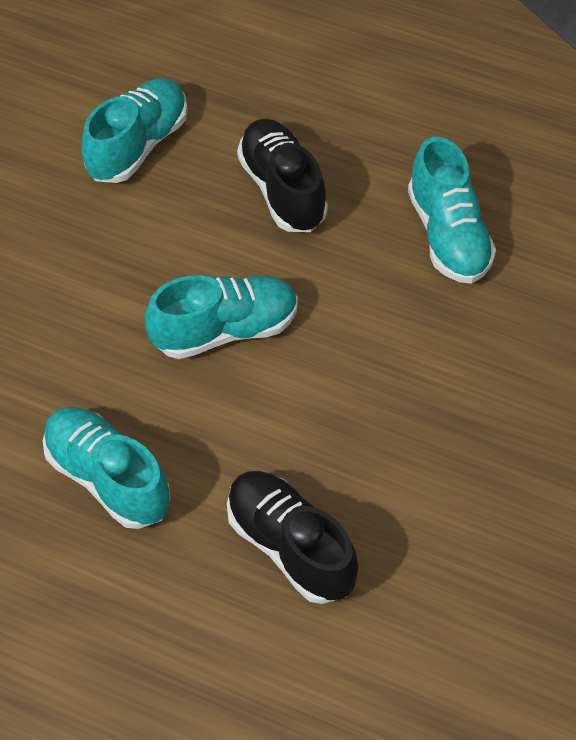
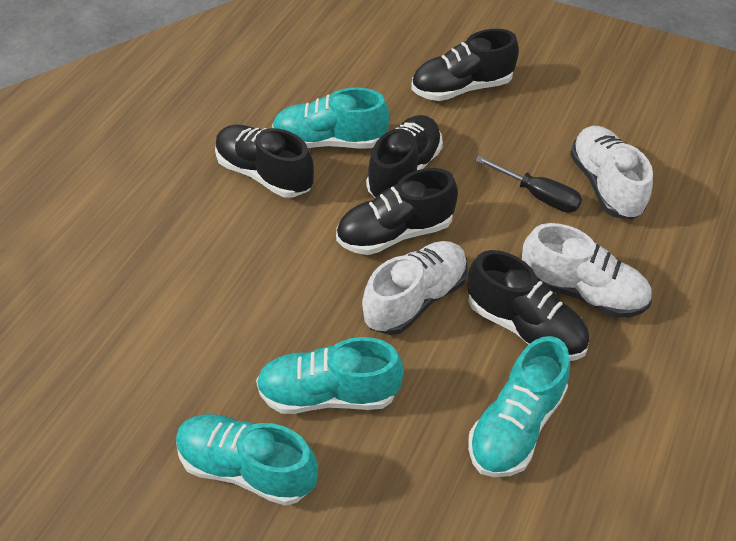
black screwdriver: 0 -> 1
black shoe: 2 -> 5
white shoe: 0 -> 3

